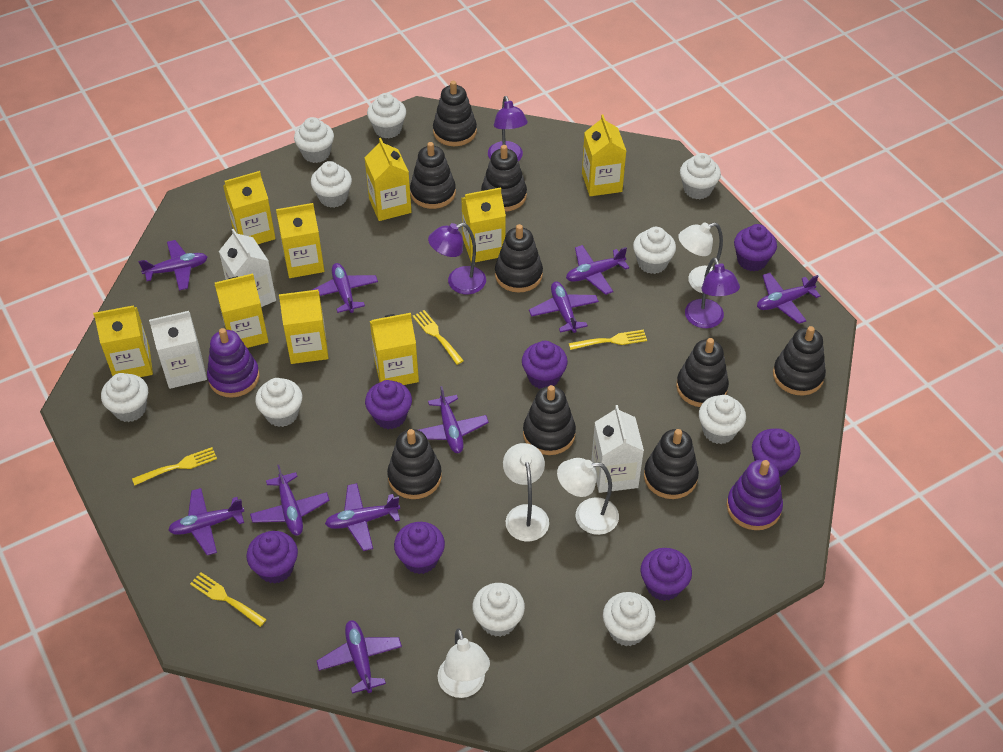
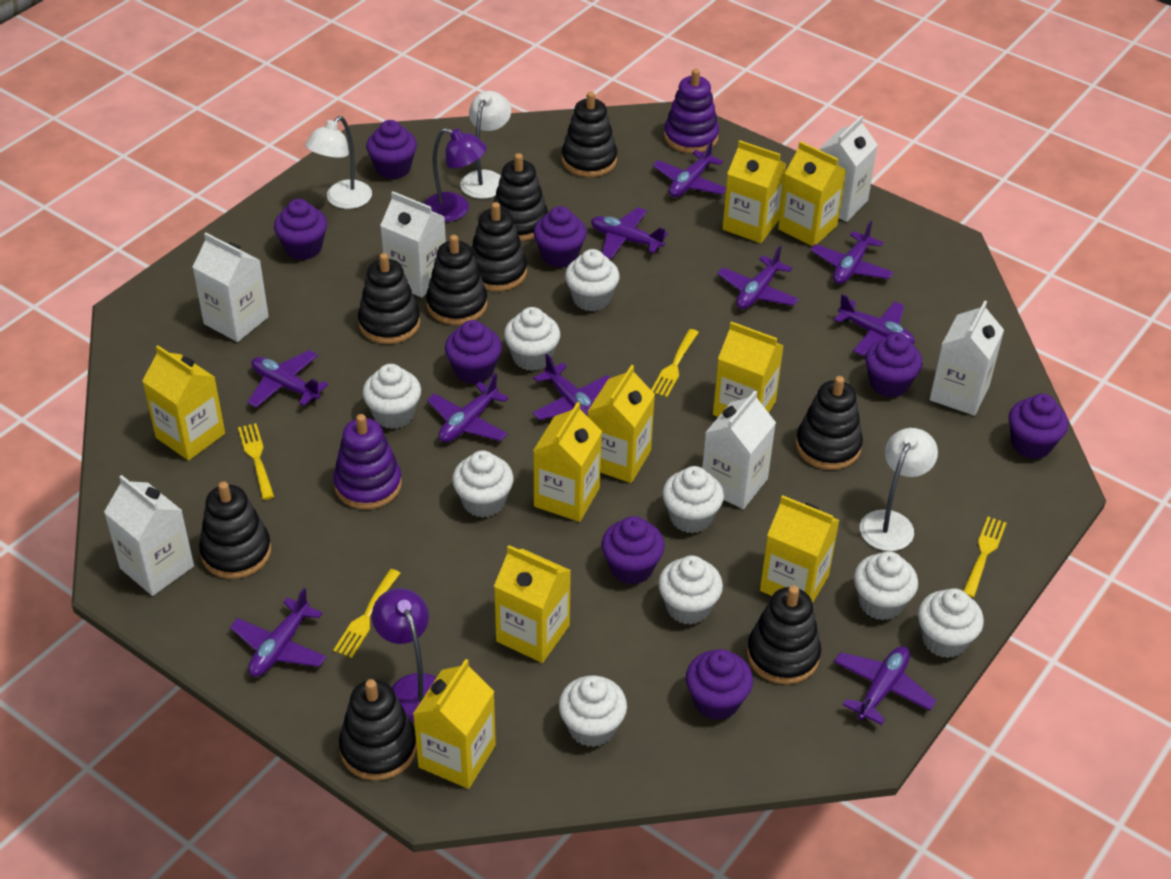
purple cupcake: 7 -> 8
purple lamp: 3 -> 2
white carton: 3 -> 6
white cupcake: 10 -> 9
white lamp: 4 -> 3

